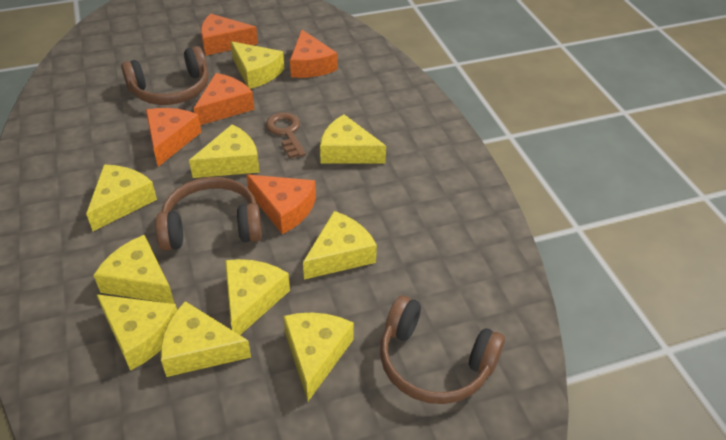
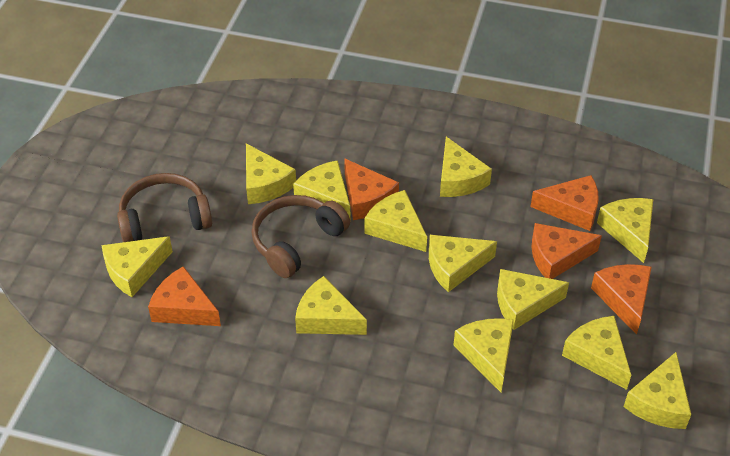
brown headphones: 3 -> 2
brown key: 1 -> 0
yellow cheese: 10 -> 12

